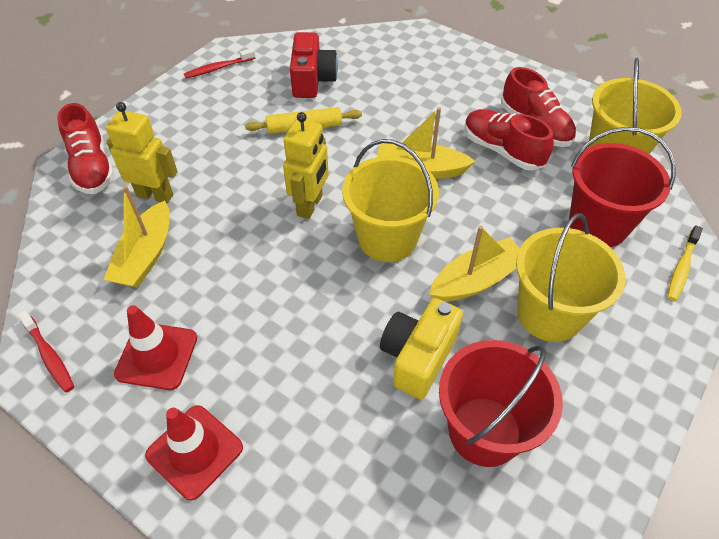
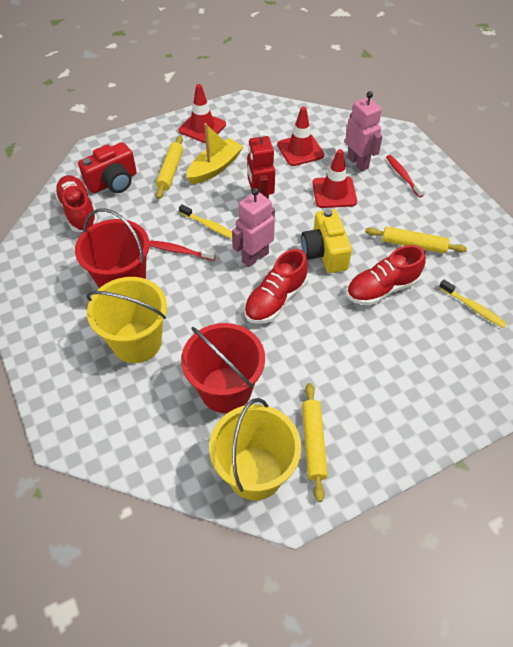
pink robot: 0 -> 2
red robot: 0 -> 1
red traffic cone: 2 -> 3
yellow boat: 3 -> 1
yellow bucket: 3 -> 2
yellow robot: 2 -> 0
yellow rolling pin: 1 -> 3
yellow toothbrush: 1 -> 2

